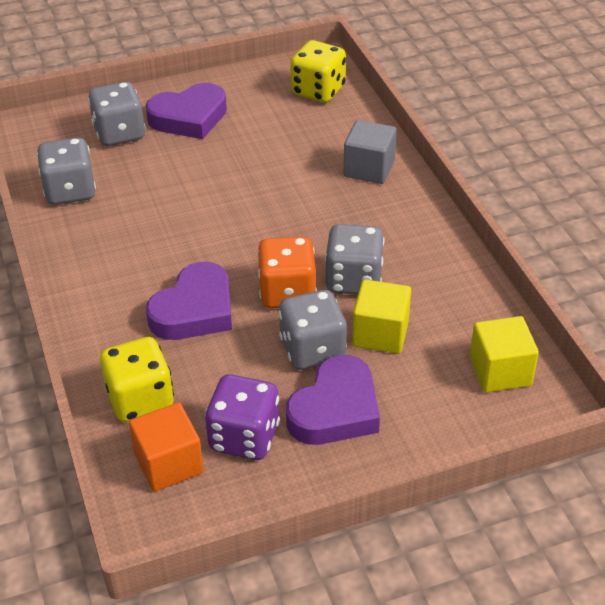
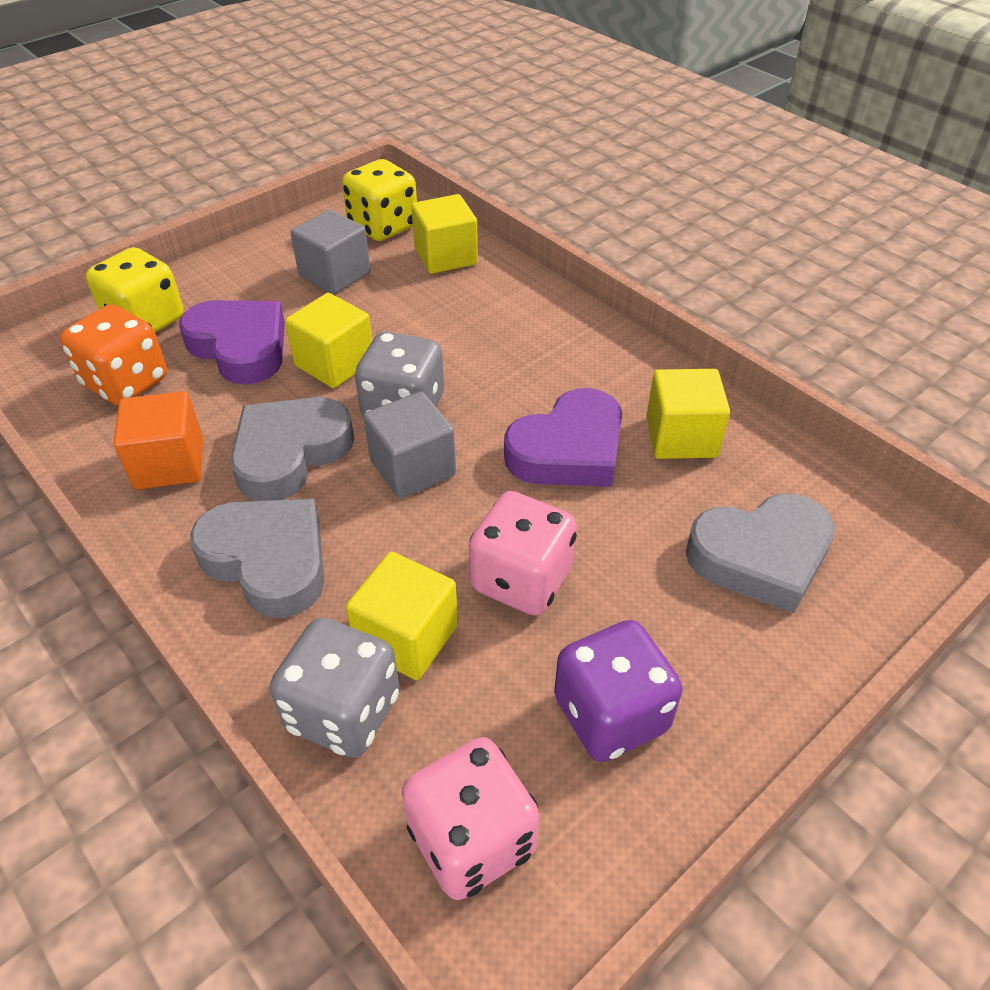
grey cube: 1 -> 2
grey dice: 4 -> 2
grey heart: 0 -> 3
pink dice: 0 -> 2
purple heart: 3 -> 2
yellow cube: 2 -> 4

